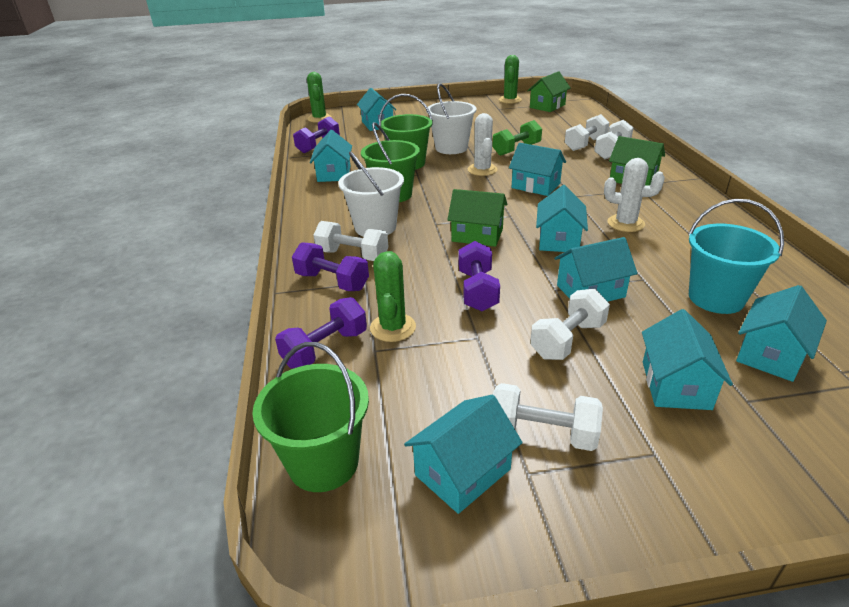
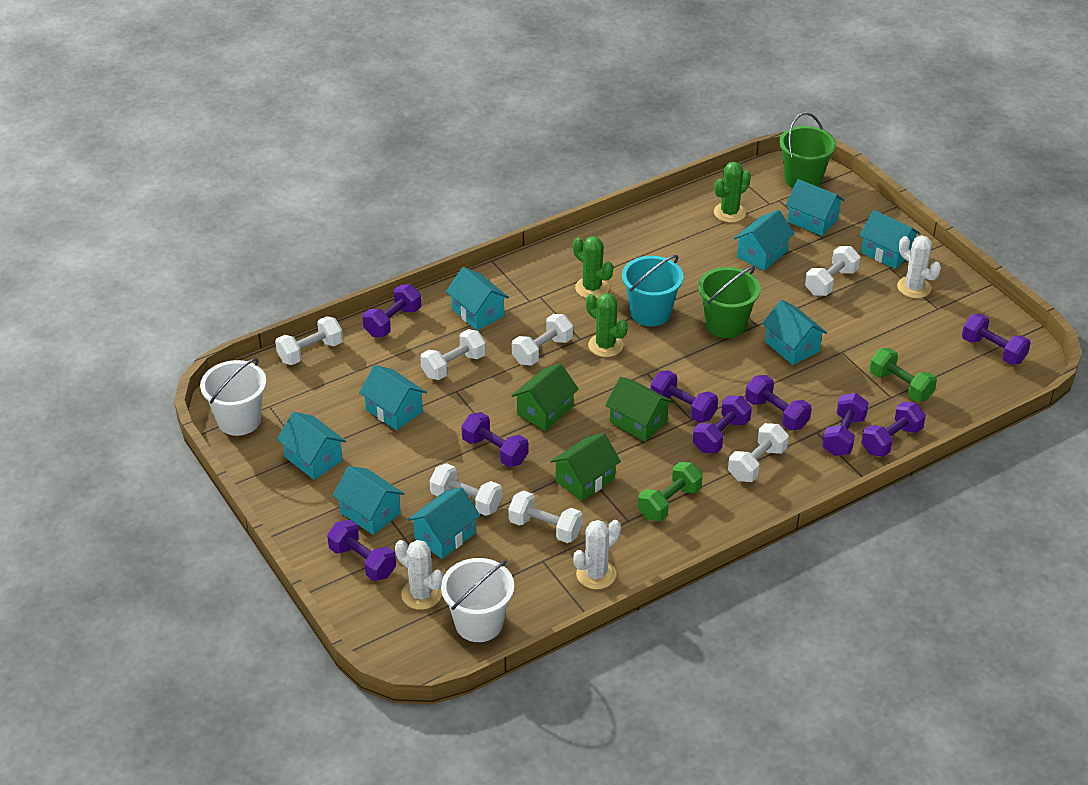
green bucket: 3 -> 2
green dumbbell: 1 -> 2
purple dumbbell: 4 -> 9
turquoise house: 8 -> 9
white cactus: 2 -> 3
white dumbbell: 5 -> 7

